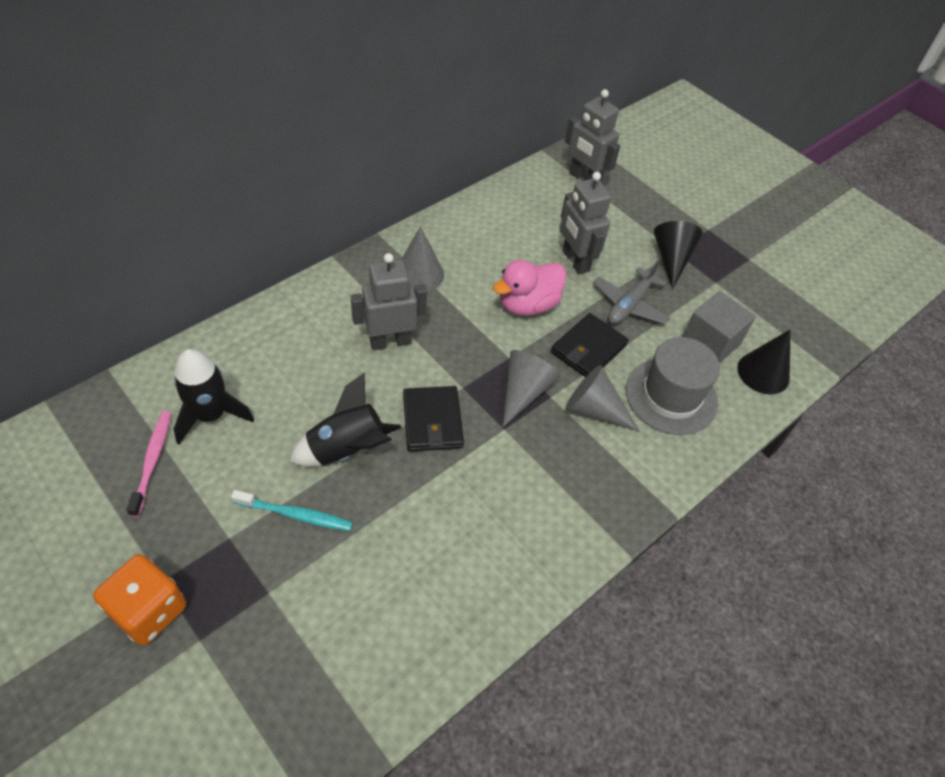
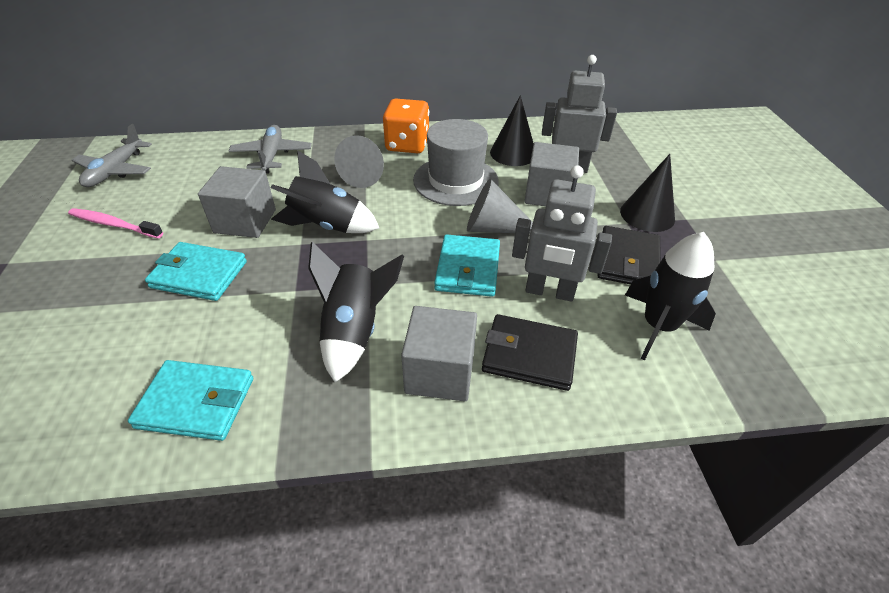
black rocket: 2 -> 3
grey cone: 3 -> 2
grey cube: 1 -> 3
grey plane: 1 -> 2
grey robot: 3 -> 2
pink duck: 1 -> 0
turquoise toothbrush: 1 -> 0
turquoise wallet: 0 -> 3

